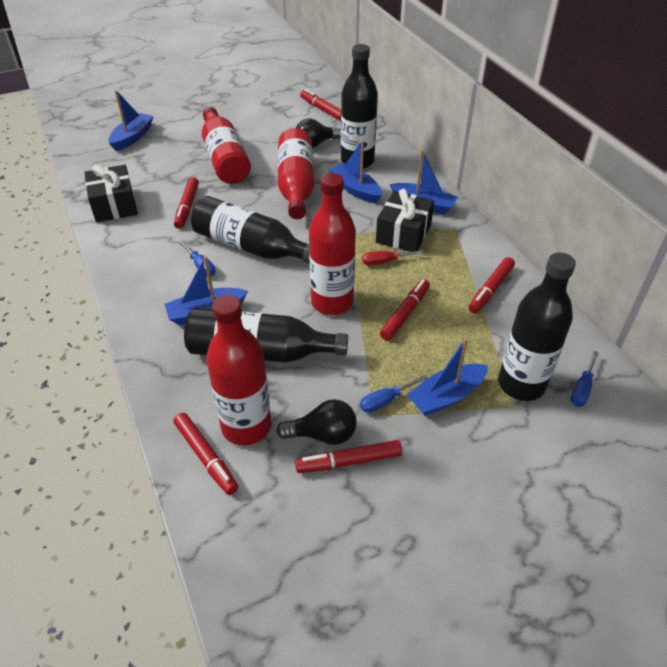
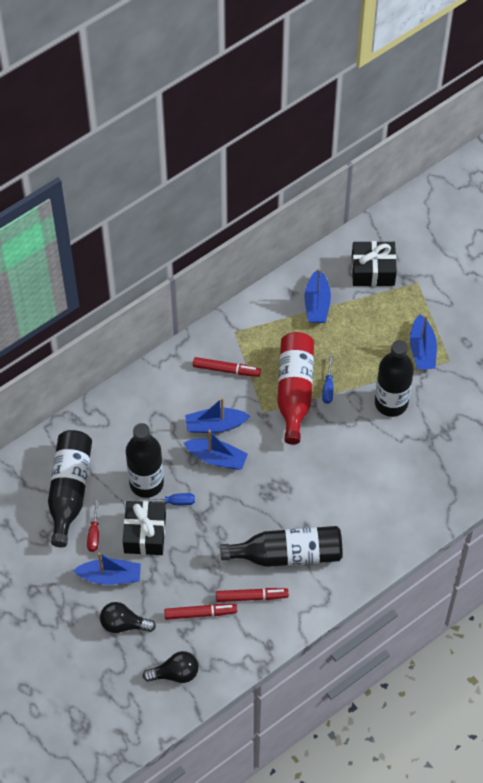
blue screwdriver: 3 -> 2
red bottle: 4 -> 1
red marker: 6 -> 3

